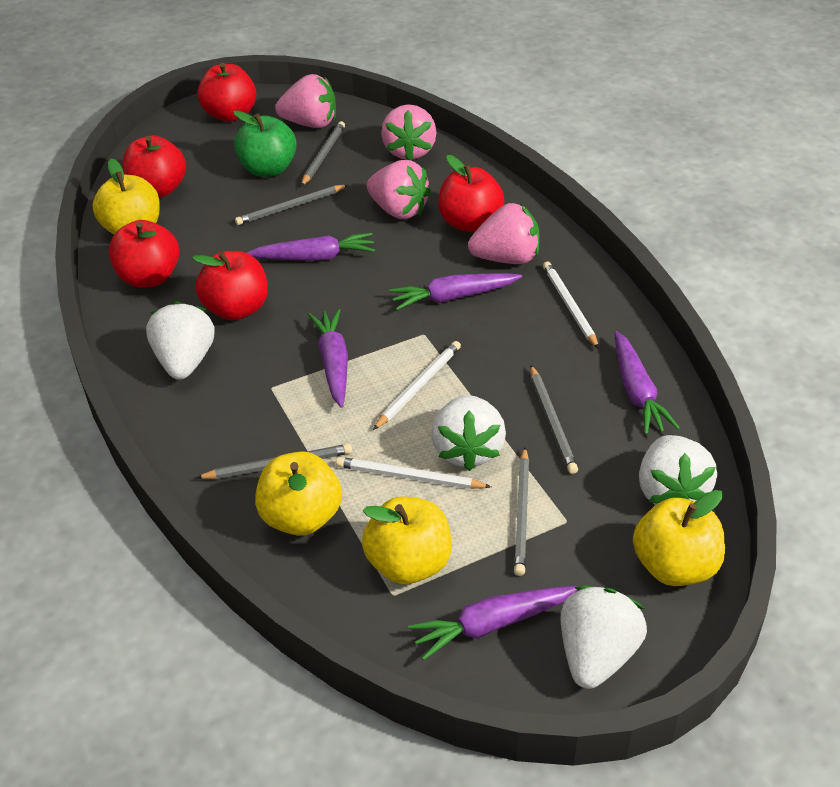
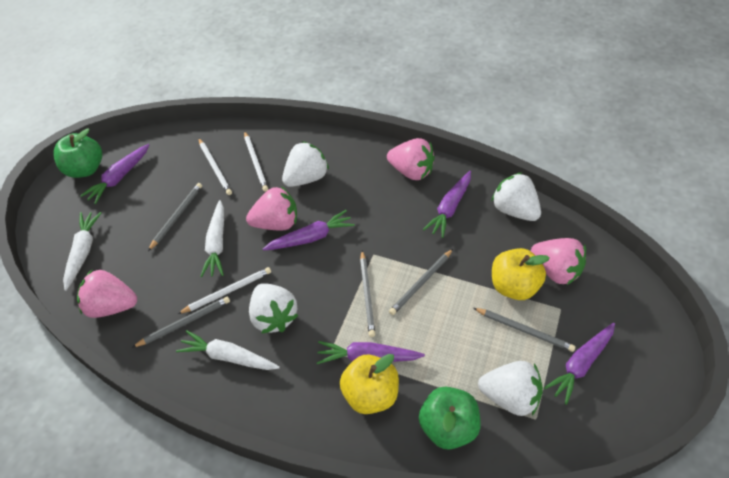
green apple: 1 -> 2
red apple: 5 -> 0
white carrot: 0 -> 3
yellow apple: 4 -> 2

